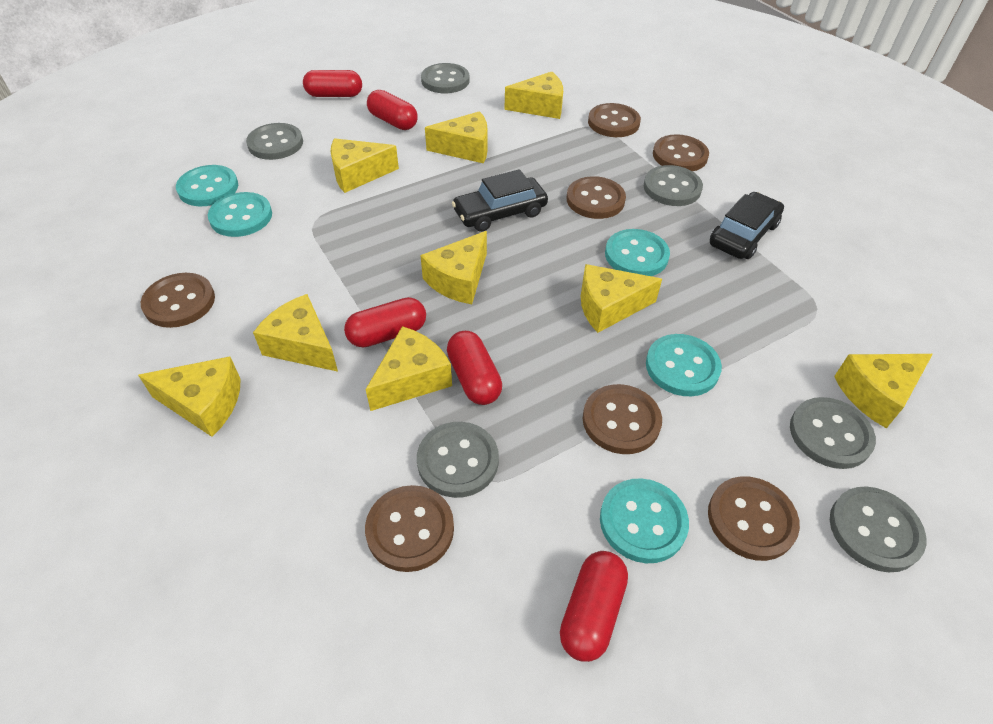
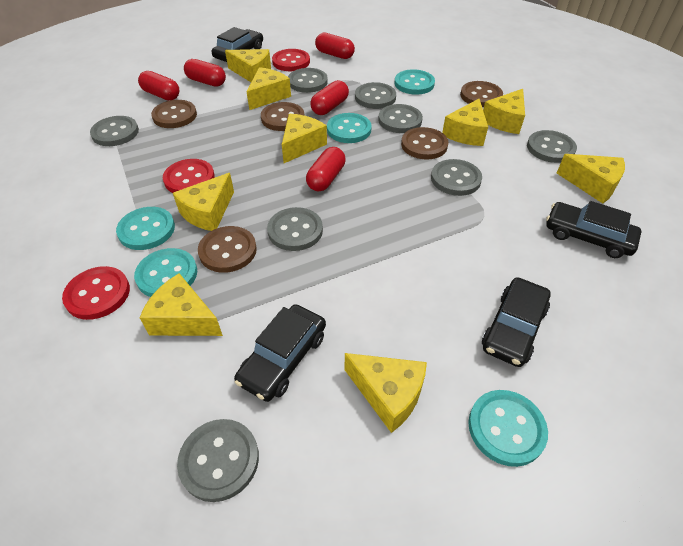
black car: 2 -> 4
brown button: 7 -> 5
grey button: 6 -> 8
red button: 0 -> 3

